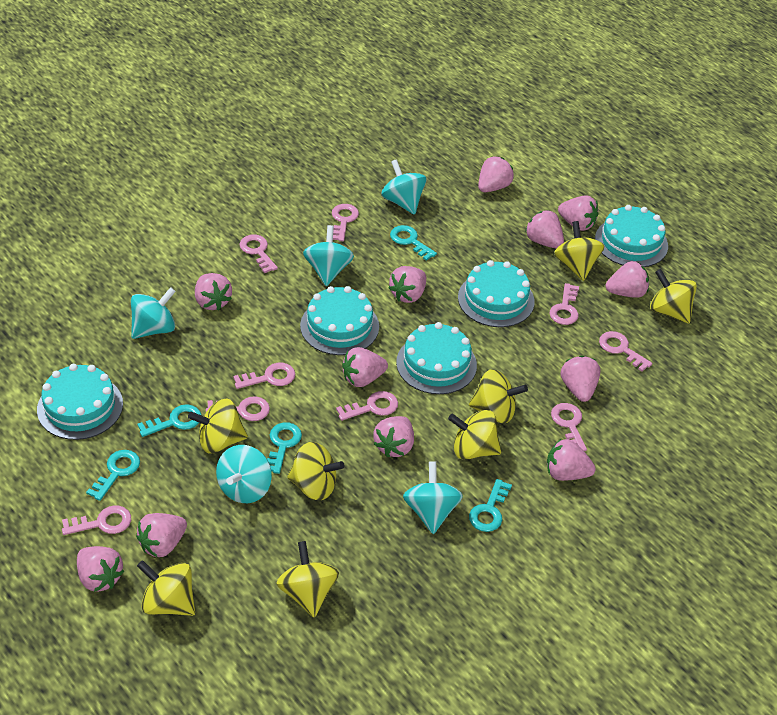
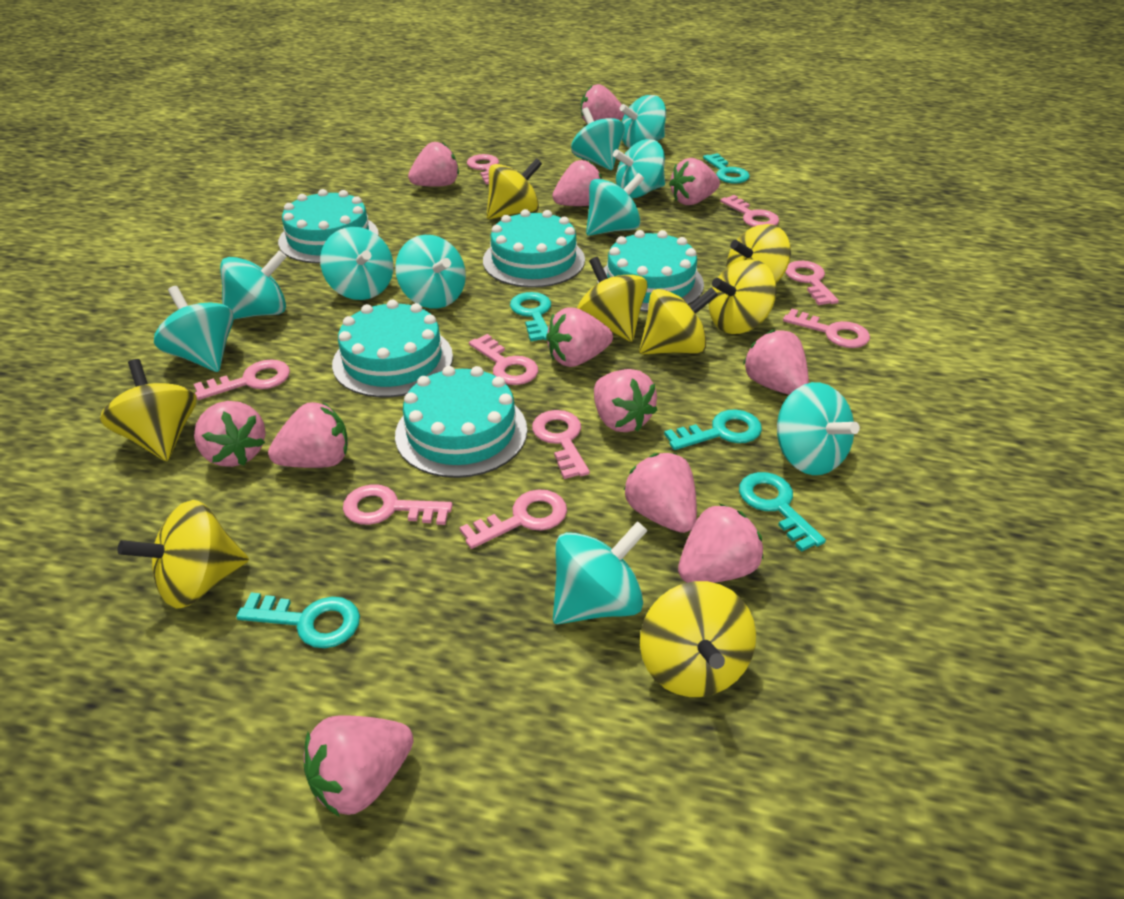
turquoise spinning top: 5 -> 10

